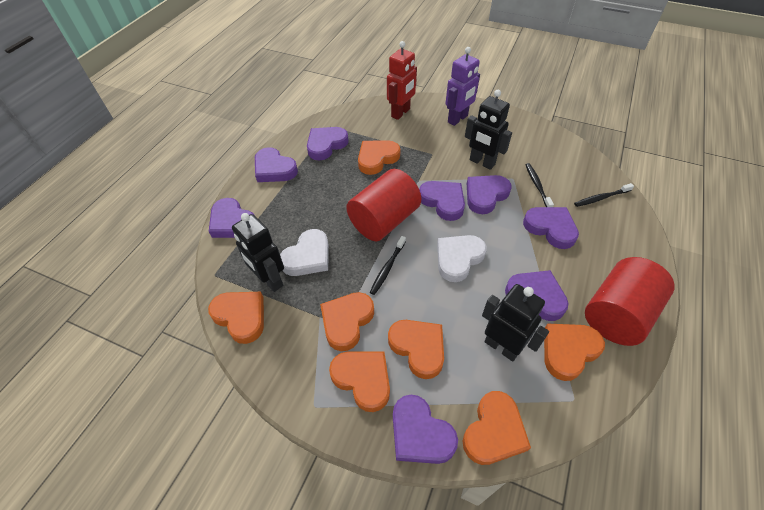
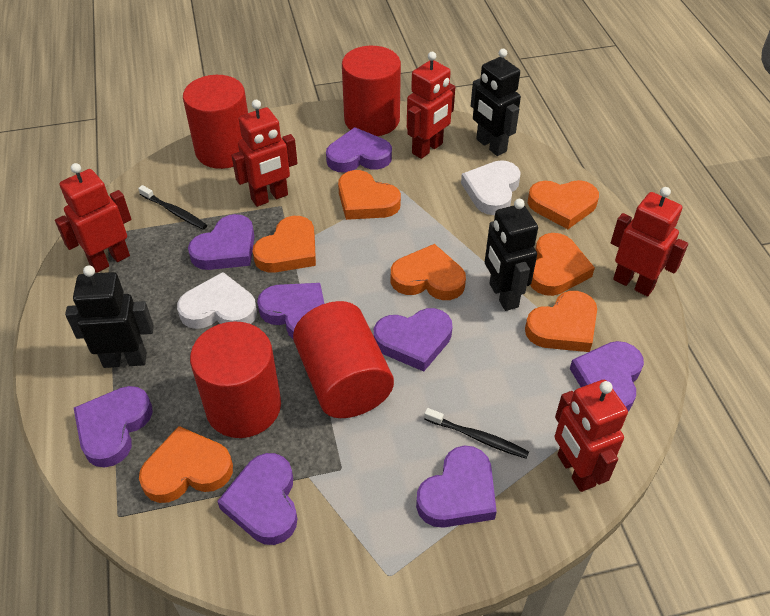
black toothbrush: 3 -> 2
purple robot: 1 -> 0
red cylinder: 2 -> 4
red robot: 1 -> 5

